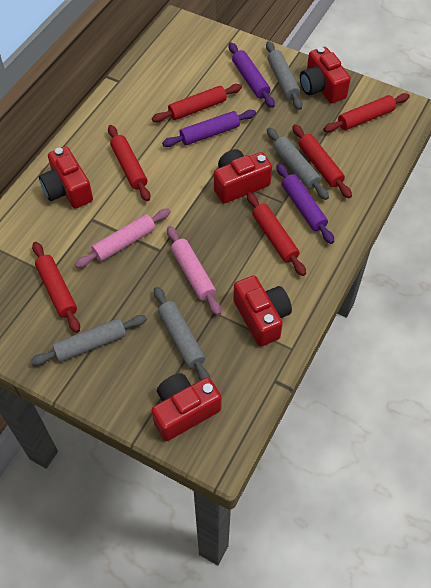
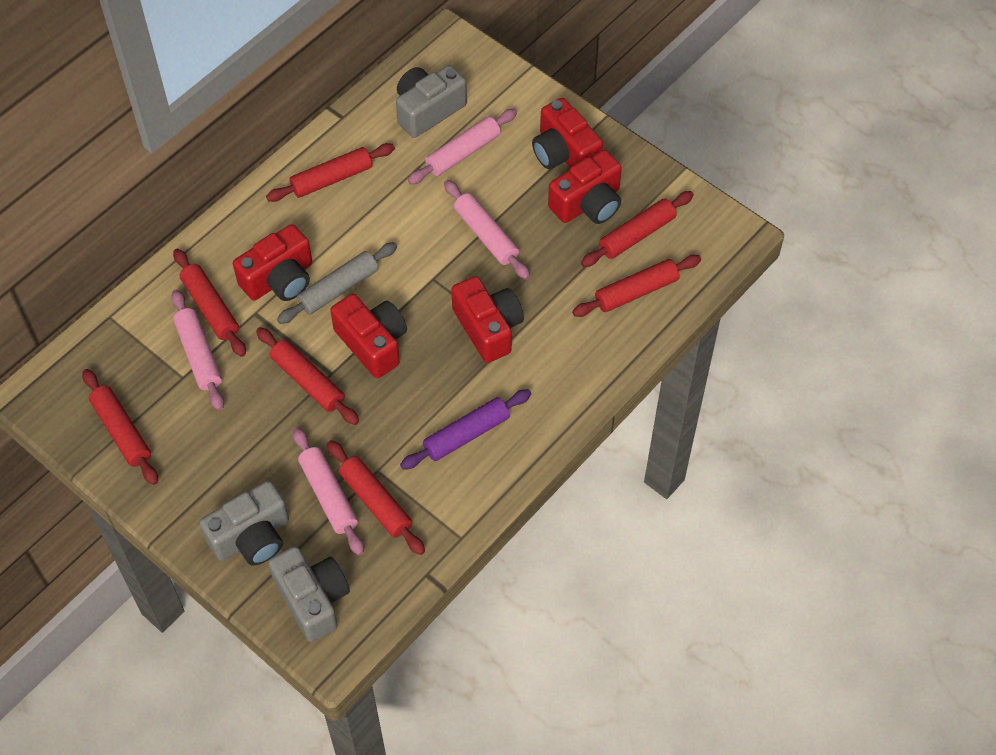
grey camera: 0 -> 3
grey rolling pin: 4 -> 1
pink rolling pin: 2 -> 4
purple rolling pin: 3 -> 1
red rolling pin: 6 -> 7

